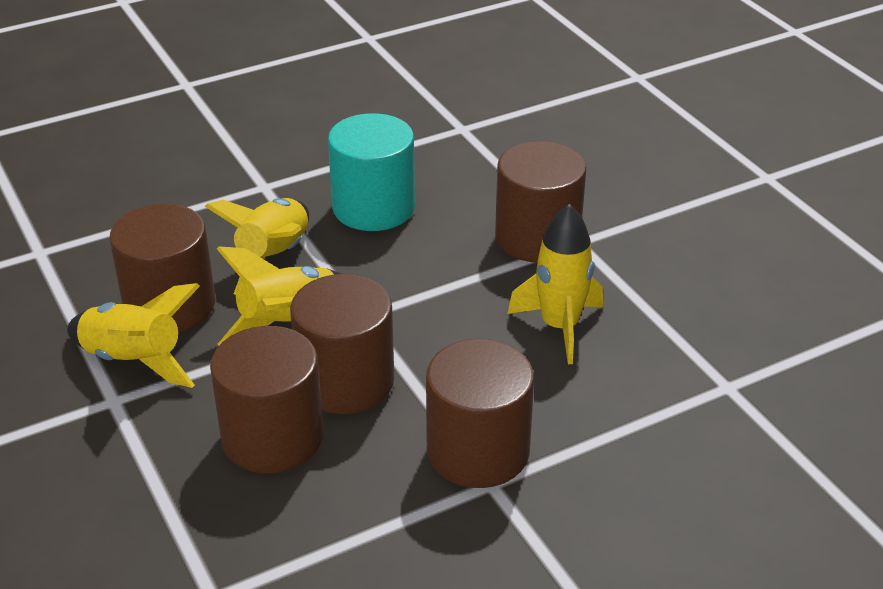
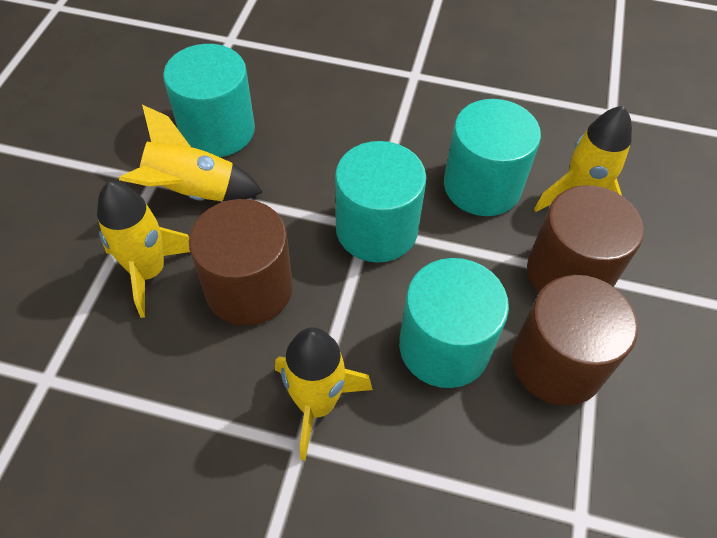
brown cylinder: 5 -> 3
turquoise cylinder: 1 -> 4

